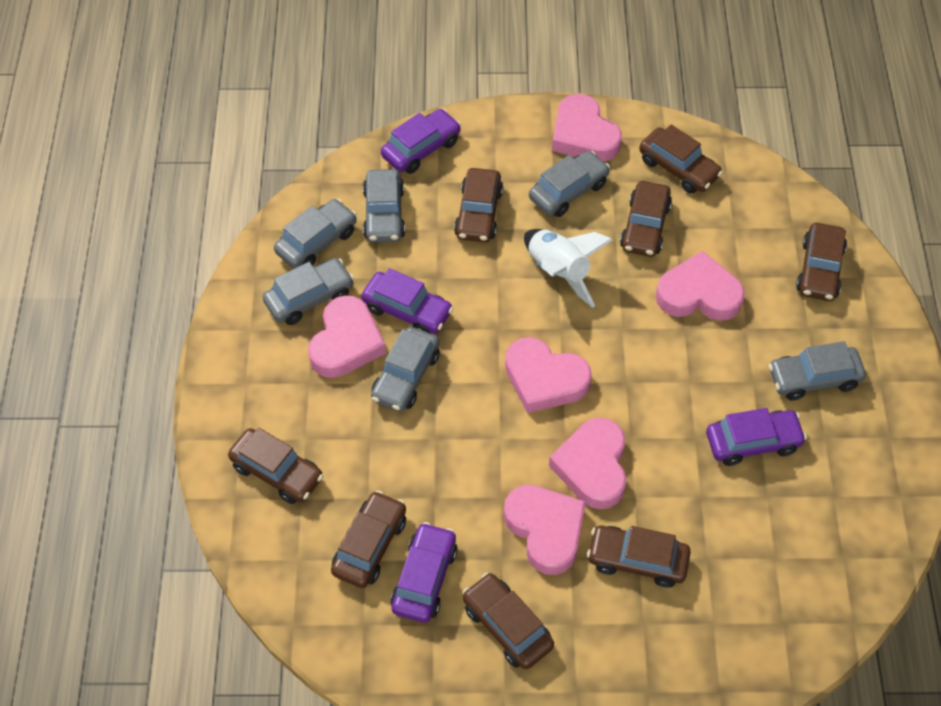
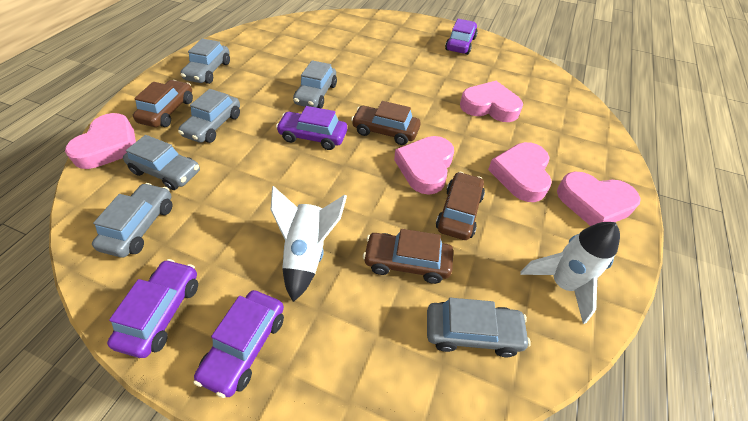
brown car: 8 -> 4
pink heart: 6 -> 5
white rocket: 1 -> 2

